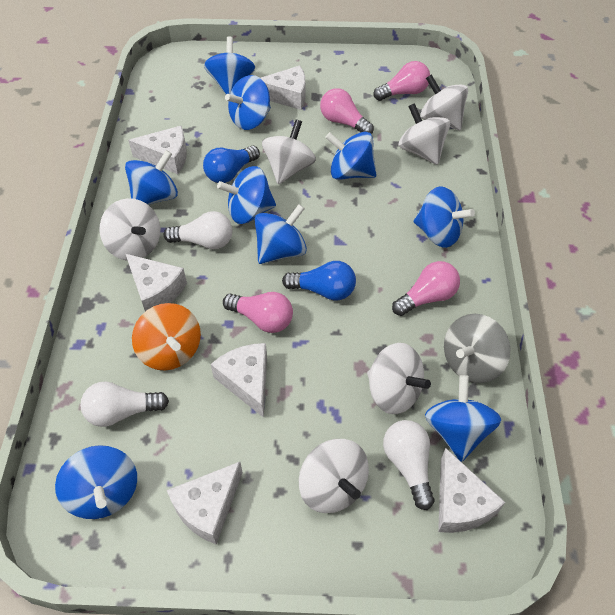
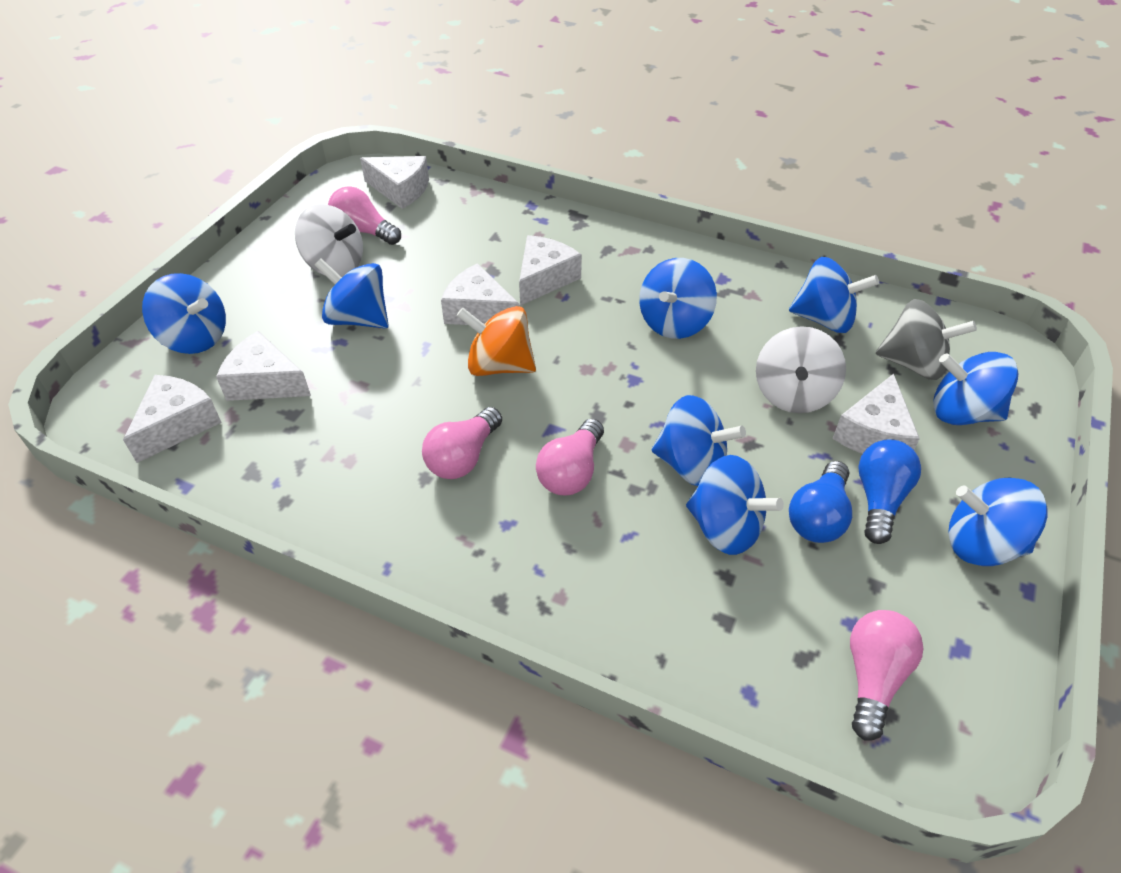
blue spinning top: 9 -> 8
white light bulb: 3 -> 0
white spinning top: 6 -> 2

